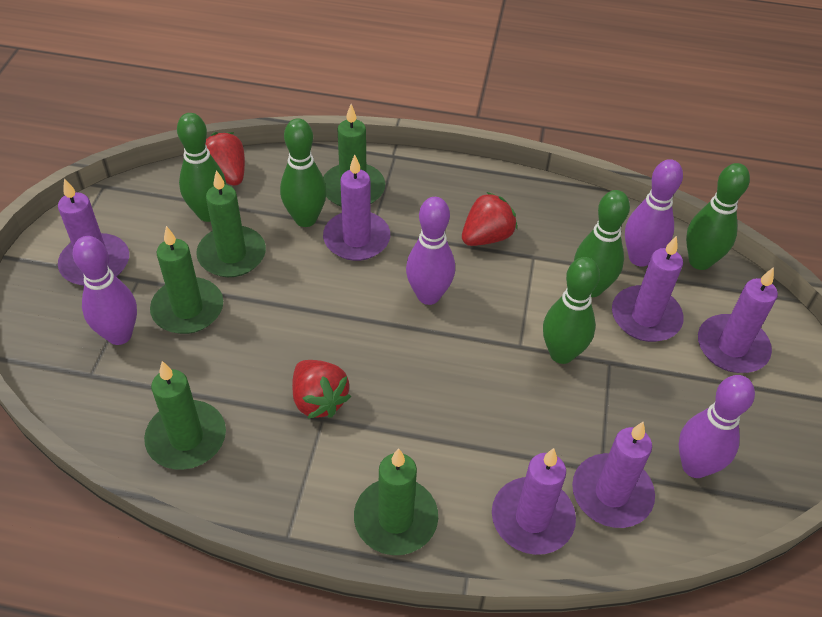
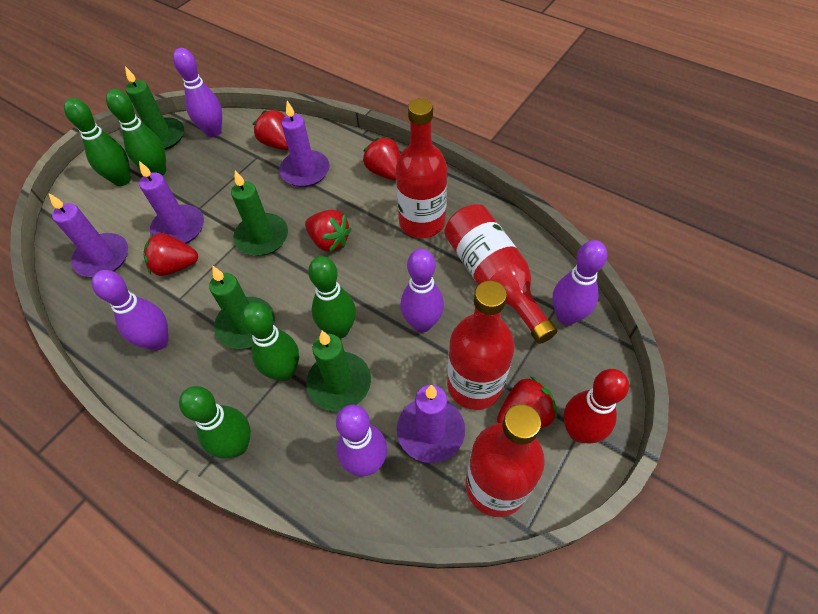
green candle: 5 -> 4
purple bowling pin: 4 -> 5
purple candle: 6 -> 4
red bottle: 0 -> 4
red bowling pin: 0 -> 1
red strawberry: 3 -> 5

